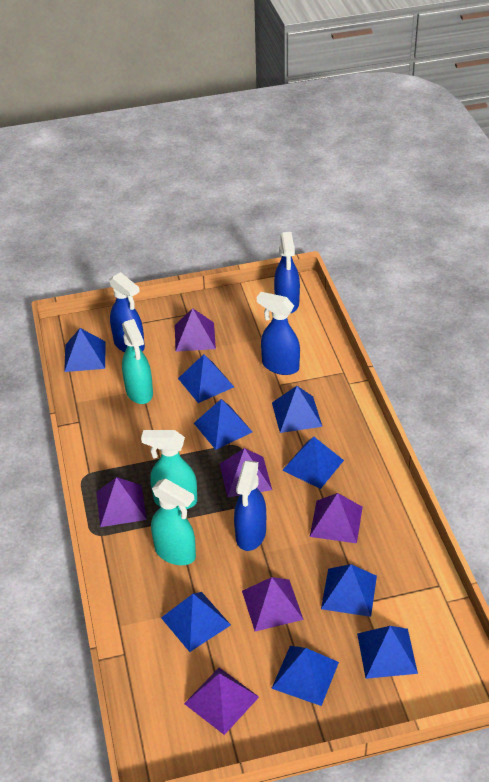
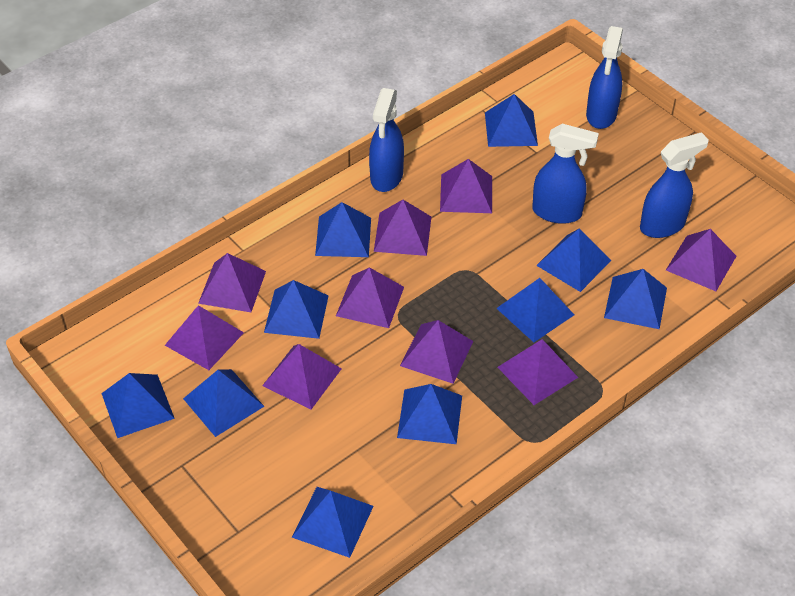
blue pyramid: 9 -> 10
purple pyramid: 6 -> 9
turquoise spray bottle: 3 -> 0

